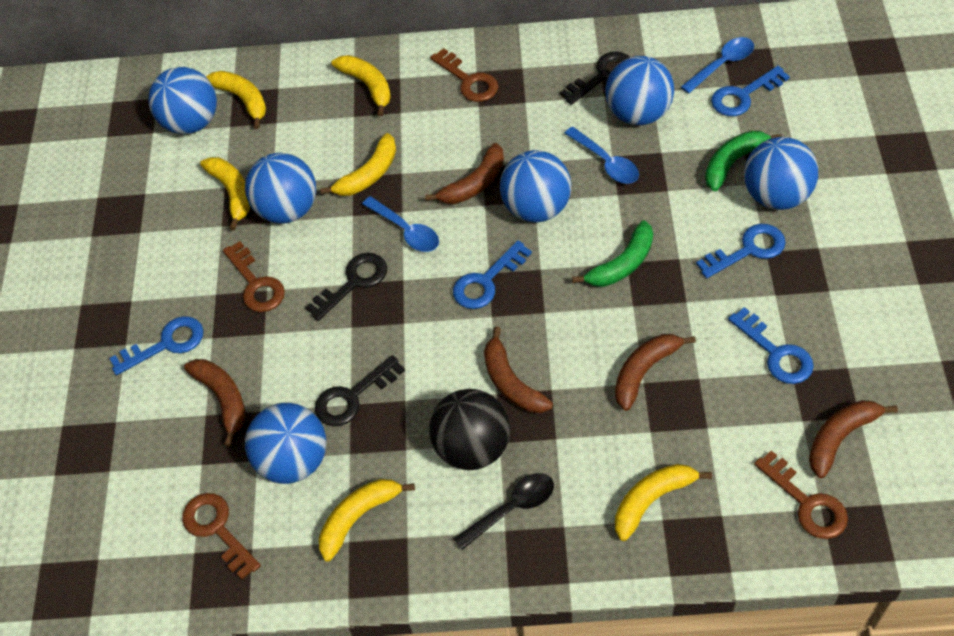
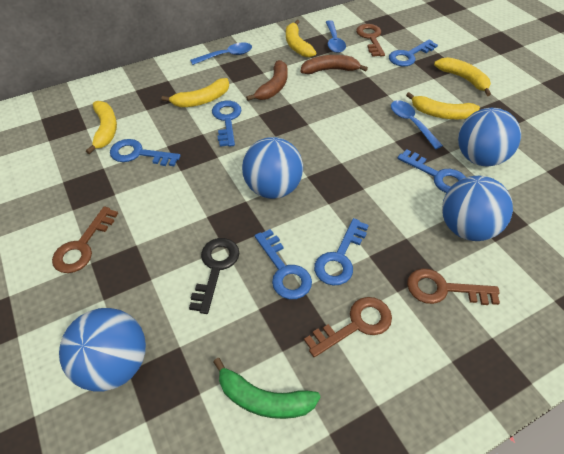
black ball: 1 -> 0
black key: 3 -> 1
black spoon: 1 -> 0
blue ball: 6 -> 4
blue key: 5 -> 6
brown banana: 5 -> 2
green banana: 2 -> 1
yellow banana: 6 -> 5

